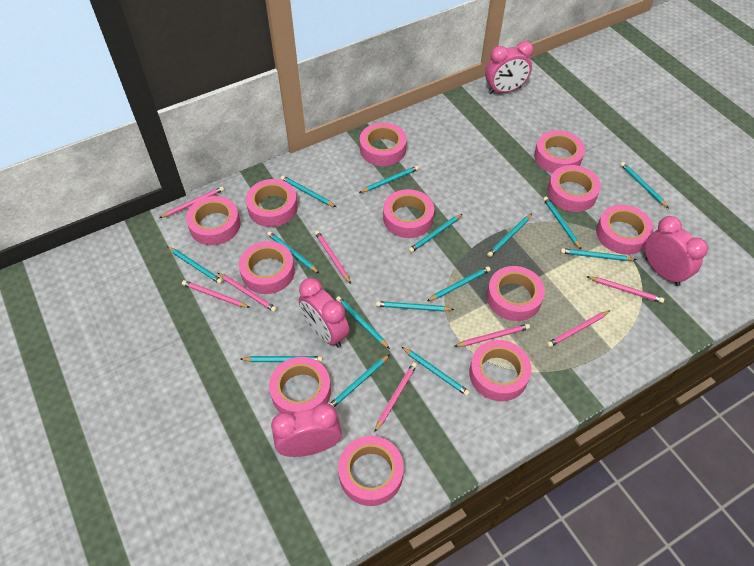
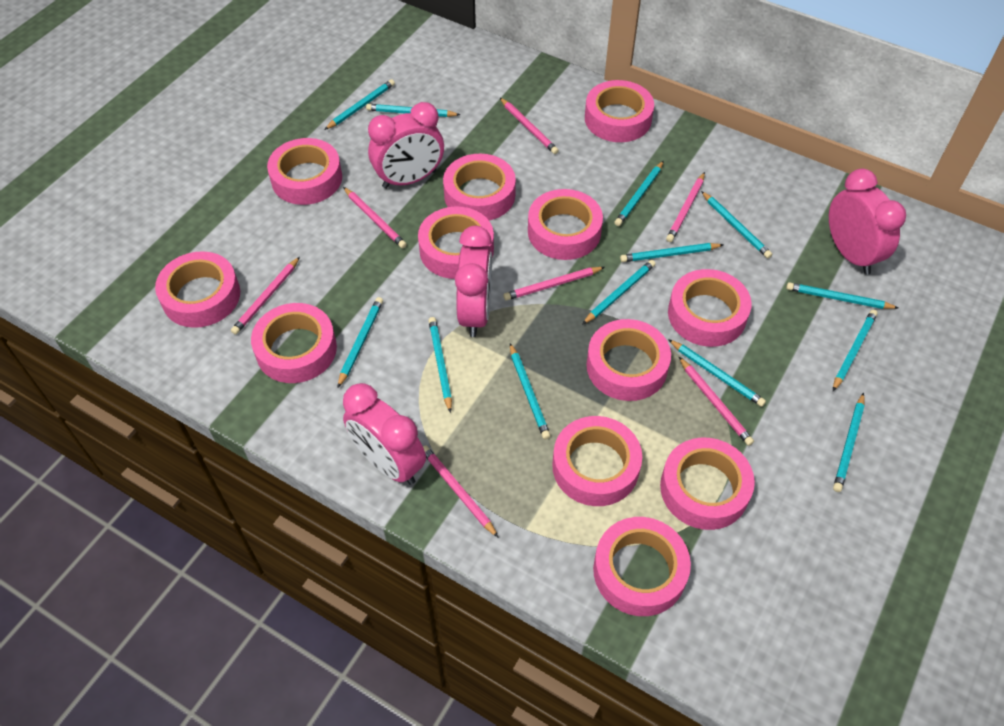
pink pencil: 8 -> 7
turquoise pencil: 15 -> 13

